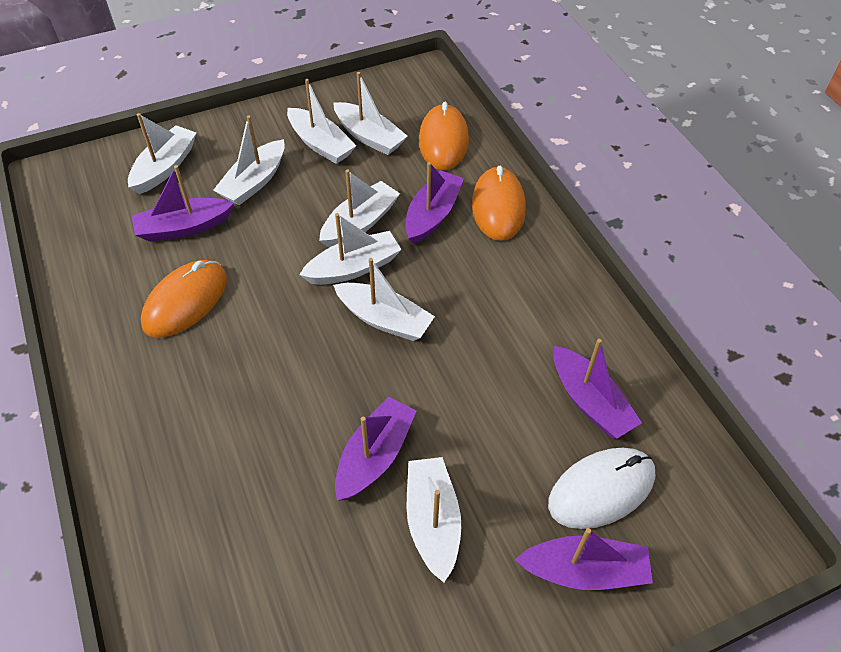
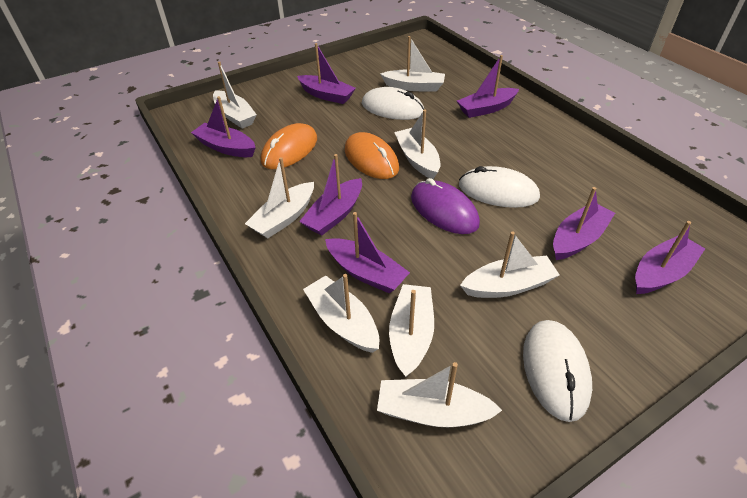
orange mouse: 3 -> 2
purple boat: 5 -> 7
purple mouse: 0 -> 1
white mouse: 1 -> 3

